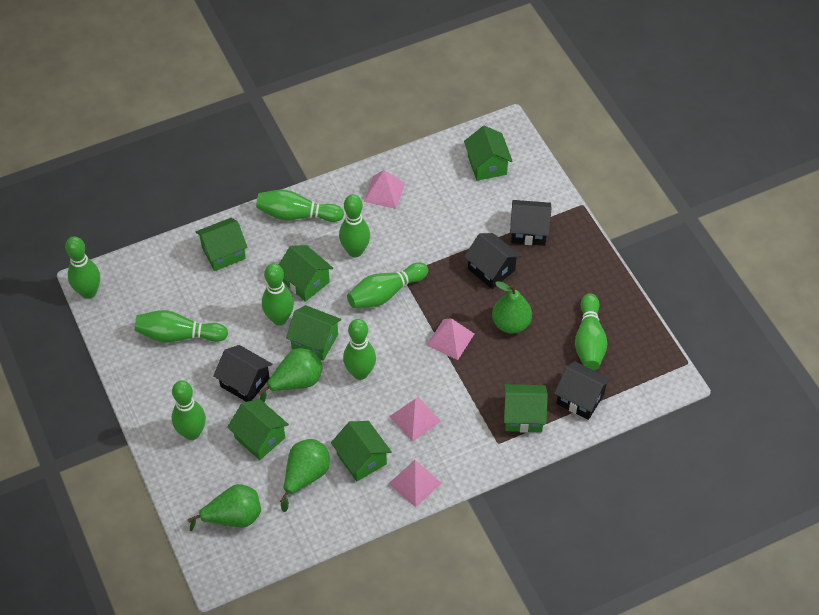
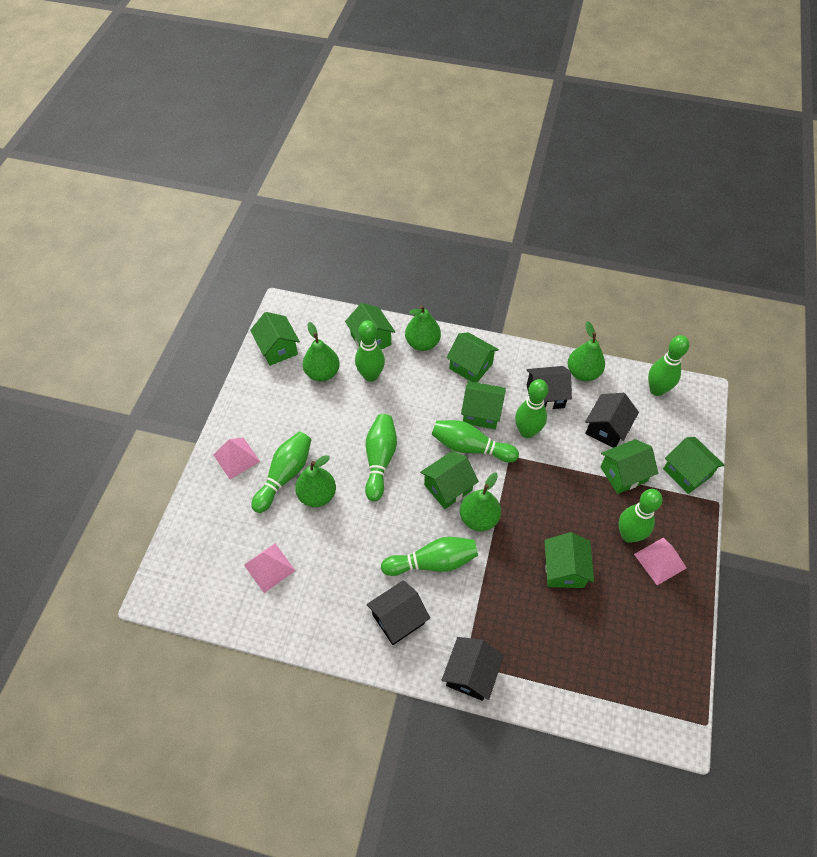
green bowling pin: 9 -> 8
green house: 7 -> 8
green pear: 4 -> 5
pink pyramid: 4 -> 3

